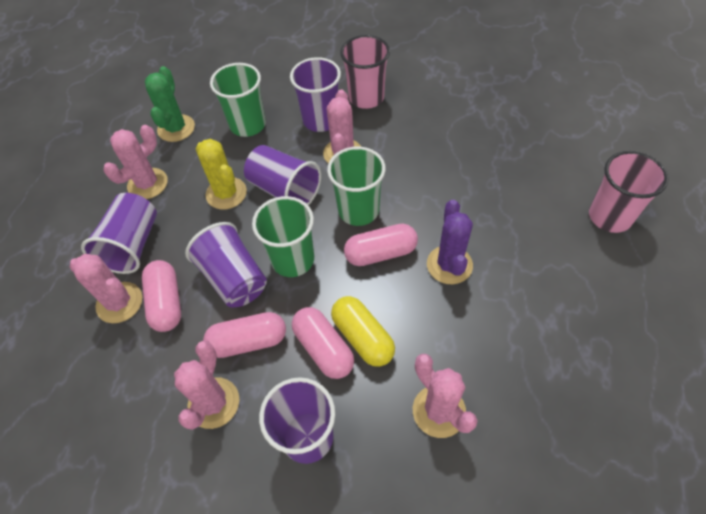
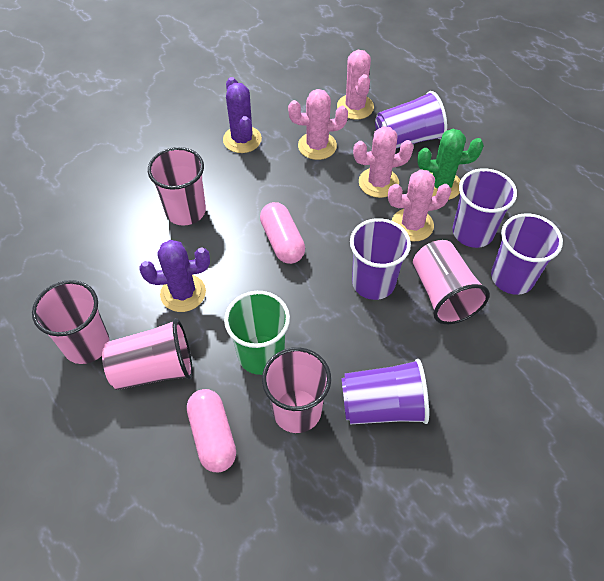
green cup: 3 -> 1
pink cactus: 5 -> 4
pink capsule: 4 -> 2
pink cup: 2 -> 5
purple cactus: 1 -> 2
yellow cactus: 1 -> 0
yellow capsule: 1 -> 0

